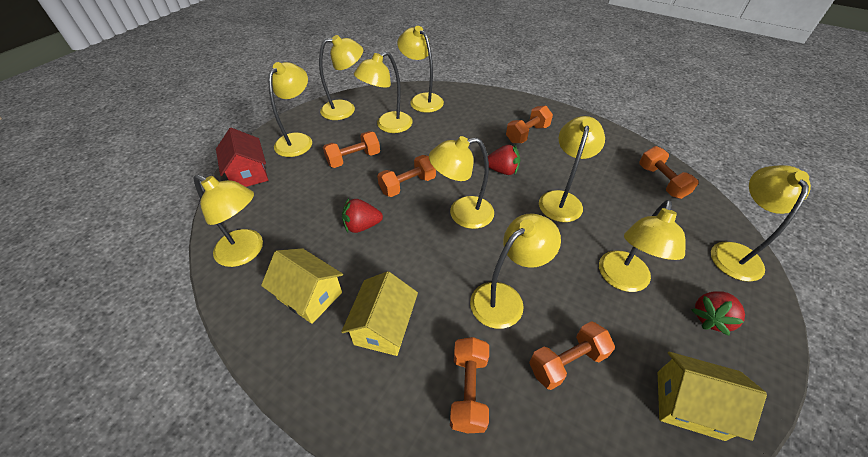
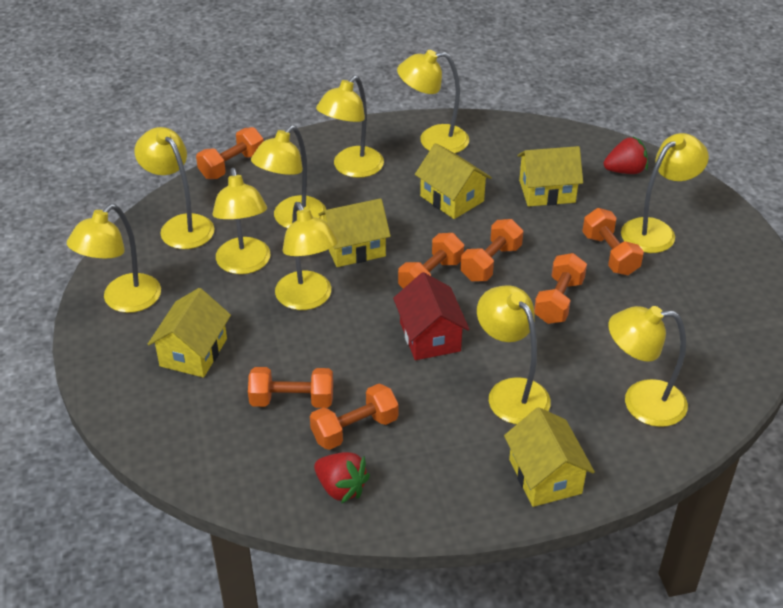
orange dumbbell: 6 -> 7
red strawberry: 3 -> 2
yellow house: 3 -> 5

